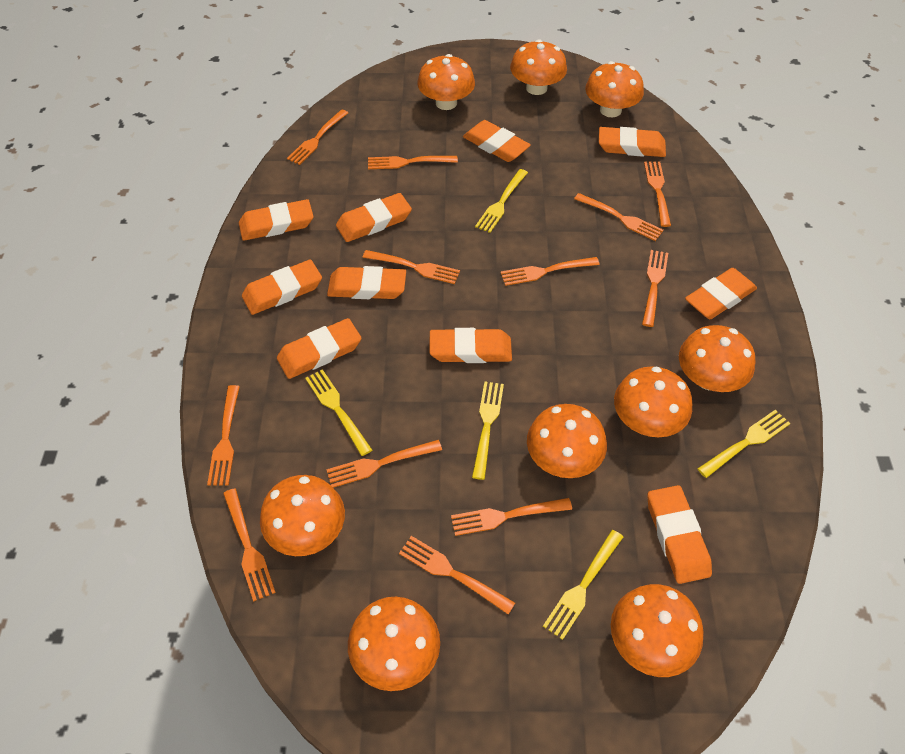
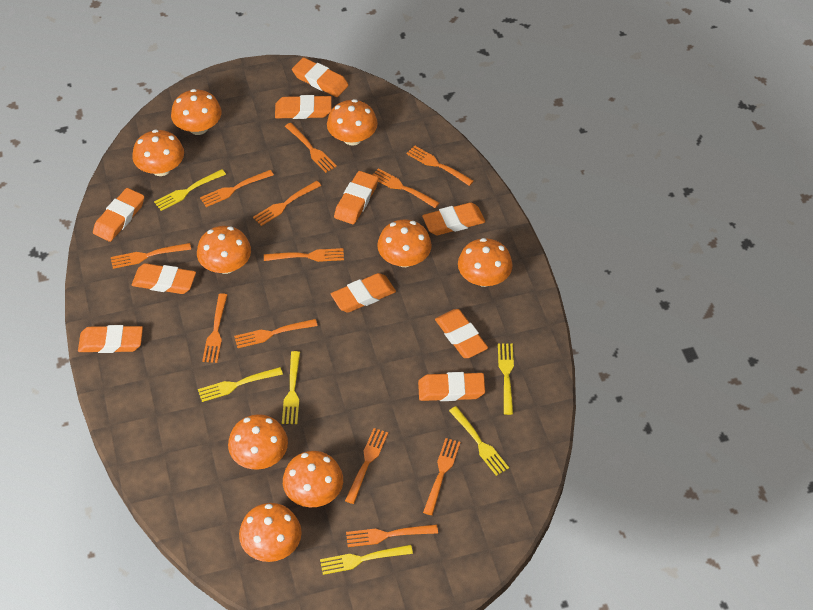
yellow fork: 5 -> 6

